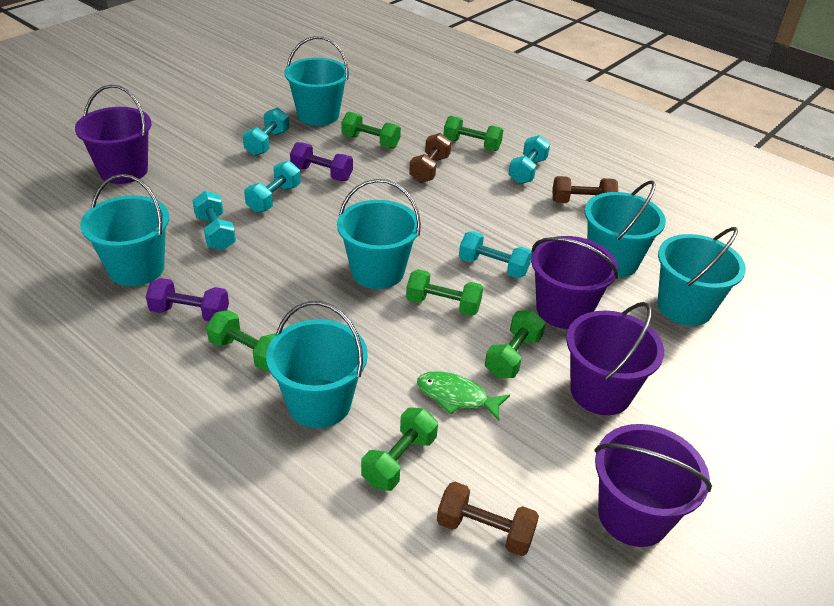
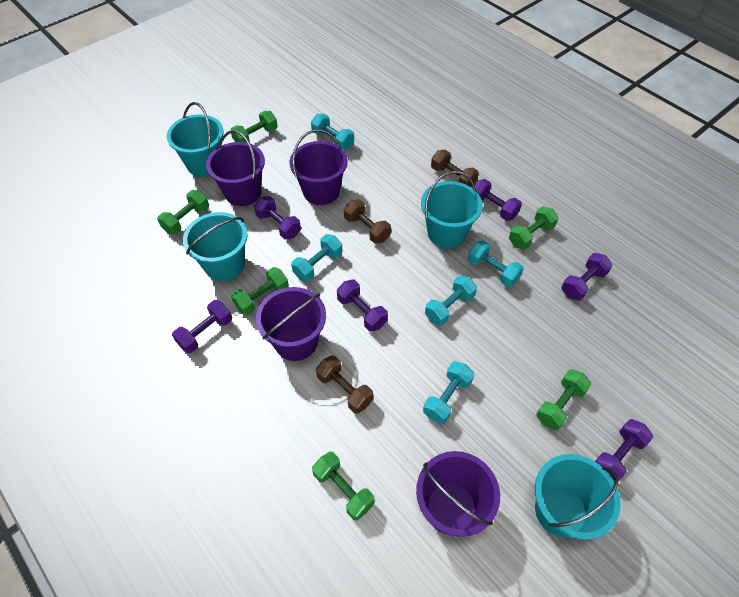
green fish: 1 -> 0
purple dumbbell: 2 -> 6
turquoise bucket: 6 -> 4

